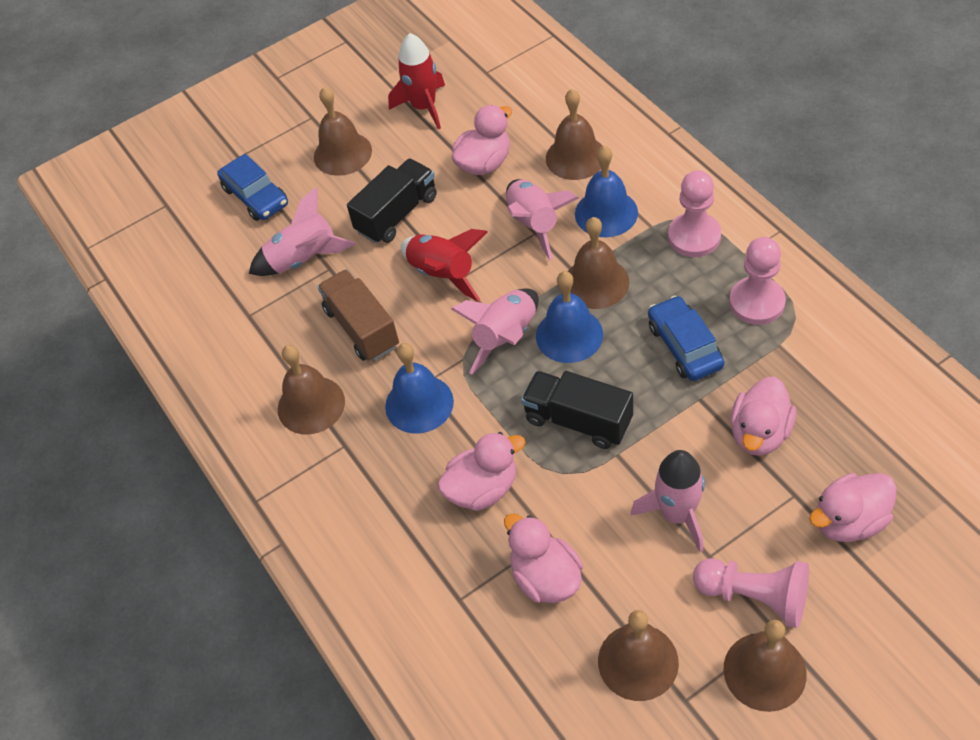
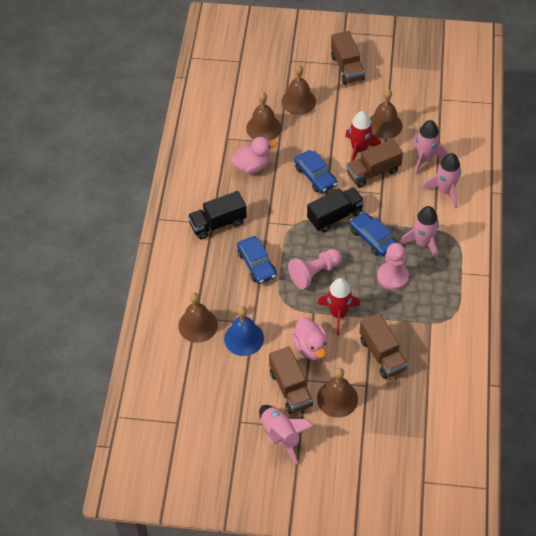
blue bell: 3 -> 1
blue car: 2 -> 3
brown bell: 6 -> 5
brown truck: 1 -> 4
pink duck: 5 -> 2
pink pawn: 3 -> 2

